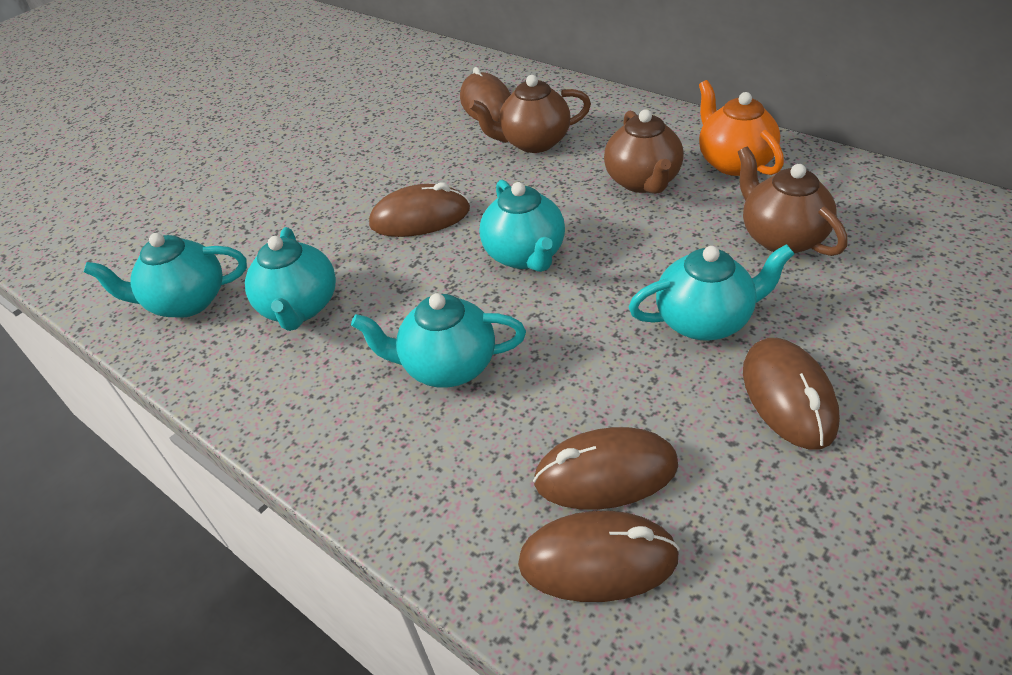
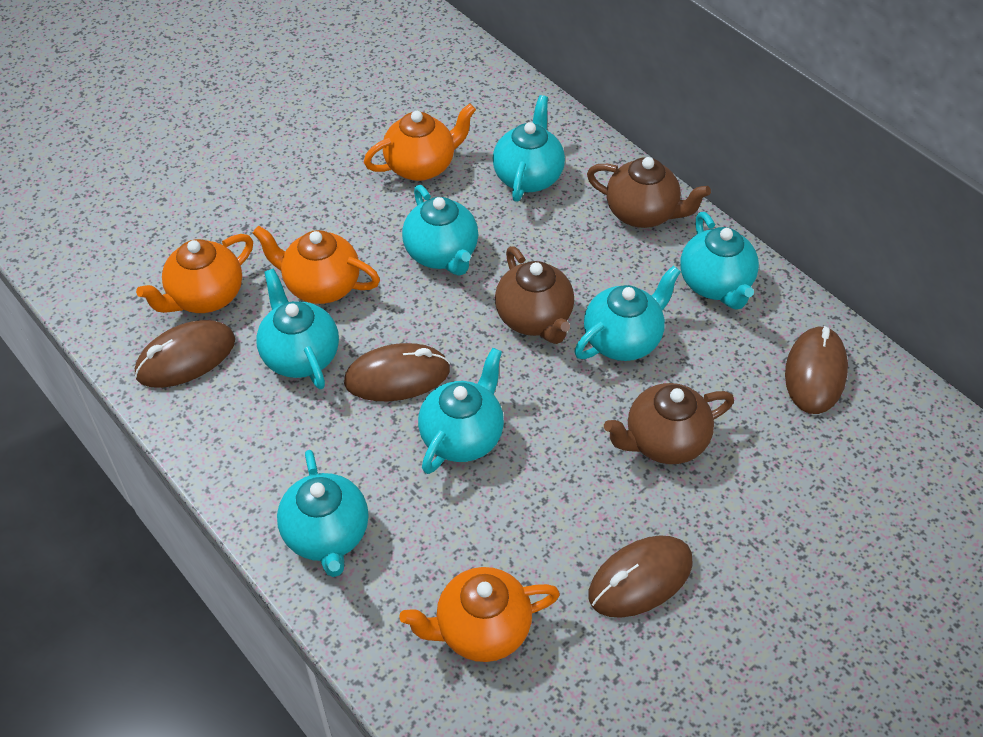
brown mouse: 5 -> 4
orange teapot: 1 -> 4
turquoise teapot: 5 -> 7

